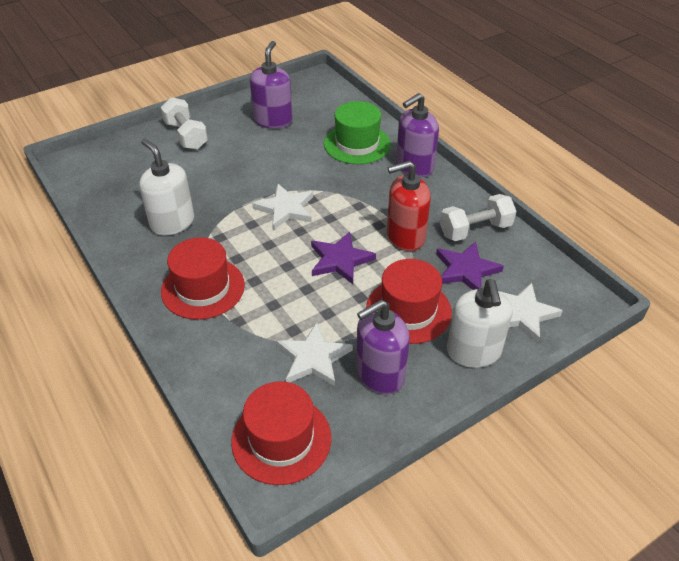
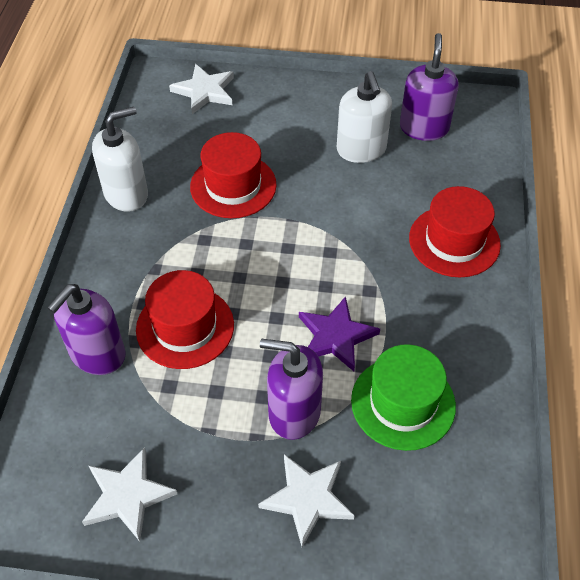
purple star: 2 -> 1
red soap dispenser: 1 -> 0
white dumbbell: 2 -> 0

